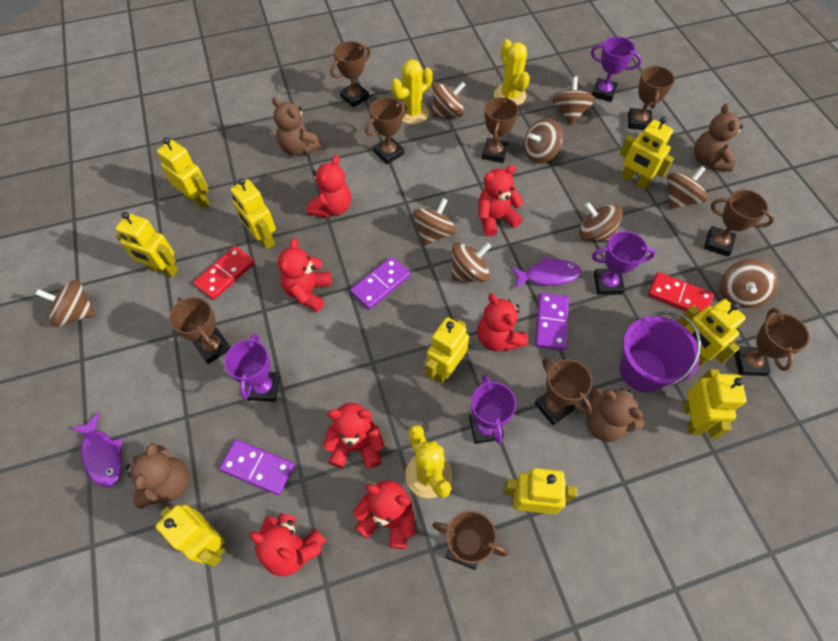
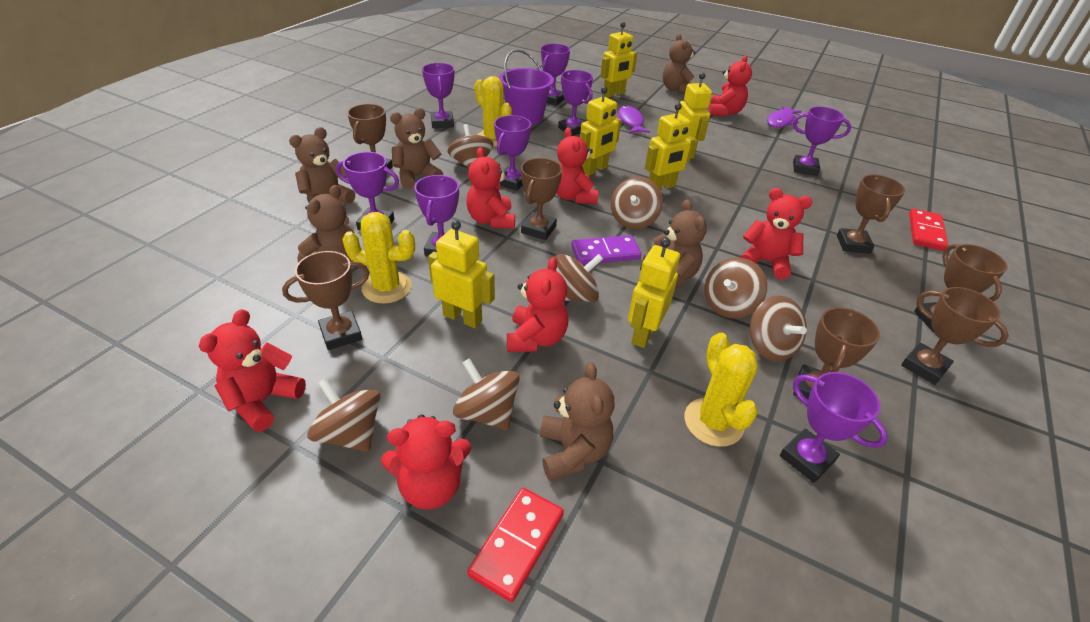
brown spinning top: 9 -> 7
brown teddy bear: 4 -> 6
brown trophy: 9 -> 7
purple domino: 3 -> 1
purple trophy: 4 -> 8
yellow robot: 9 -> 6

